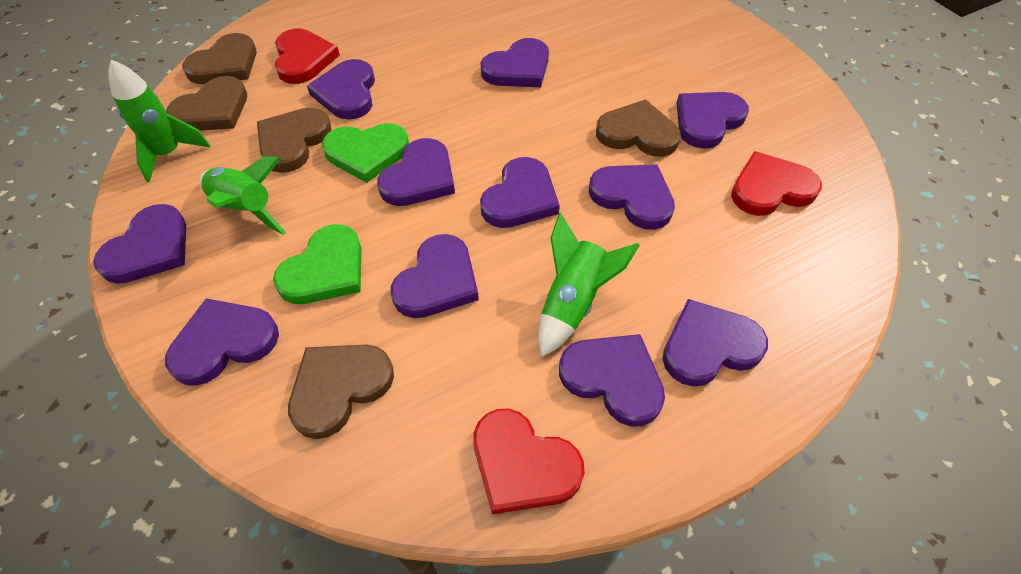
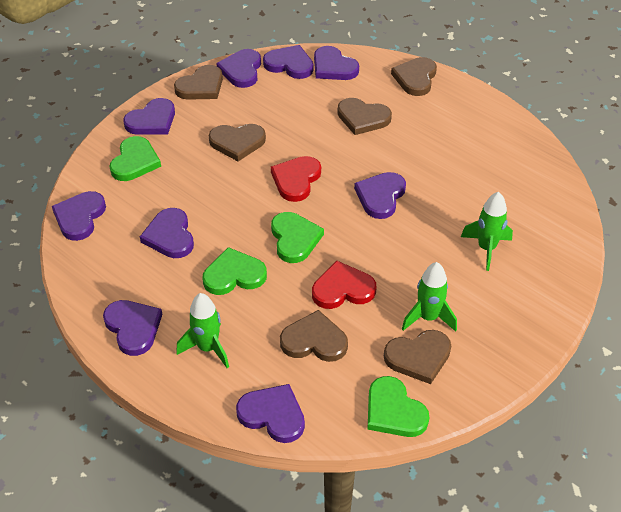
brown heart: 5 -> 6
green heart: 2 -> 4
purple heart: 11 -> 9
red heart: 3 -> 2

